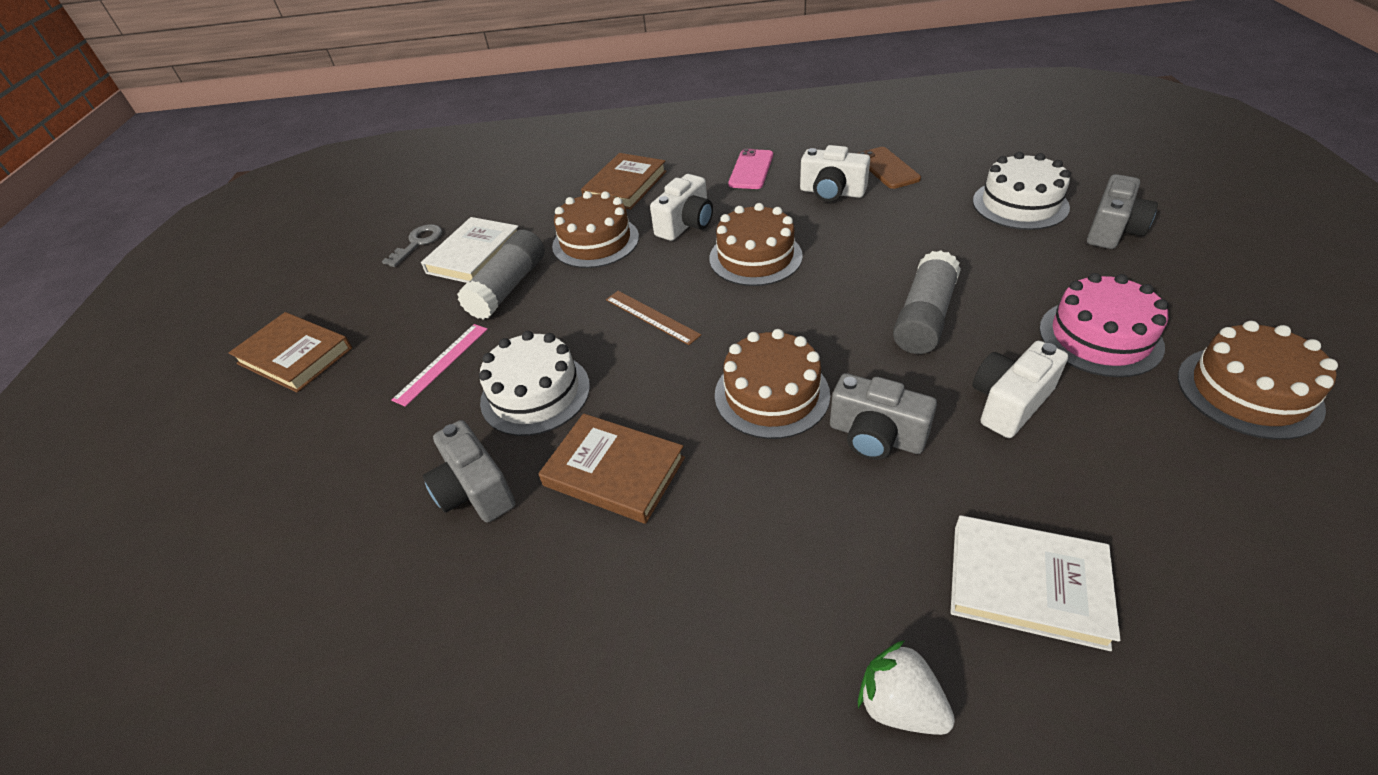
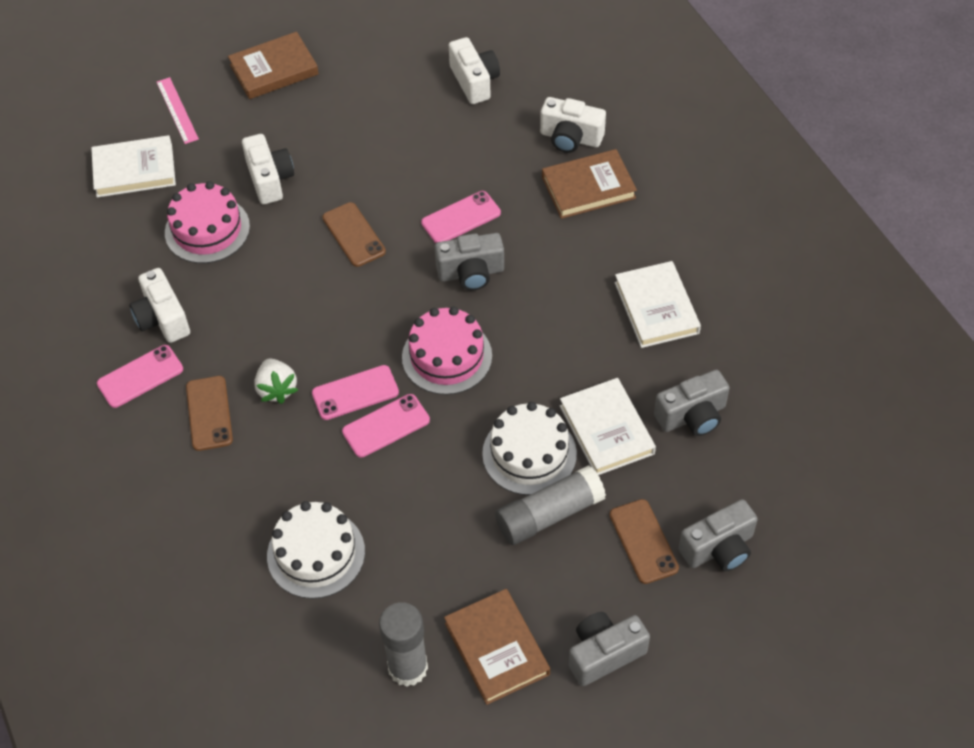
brown cake: 4 -> 0
brown phone: 1 -> 3
brown ruler: 1 -> 0
grey camera: 3 -> 4
grey key: 1 -> 0
pink cake: 1 -> 2
pink phone: 1 -> 4
white book: 2 -> 3
white camera: 3 -> 4

